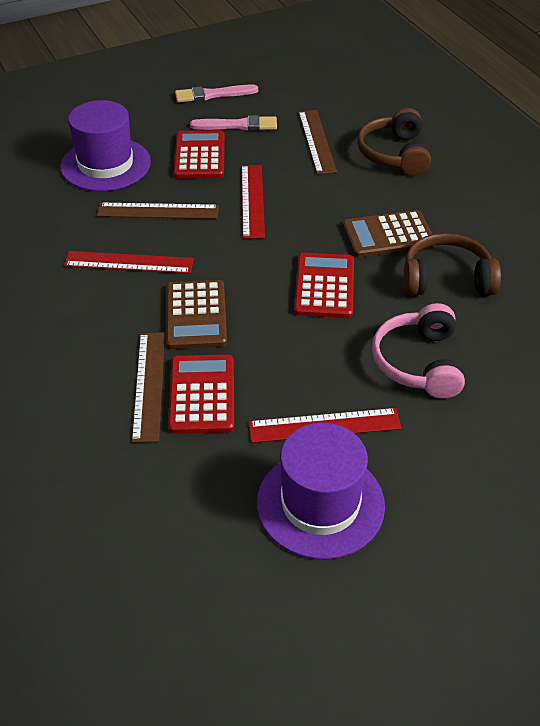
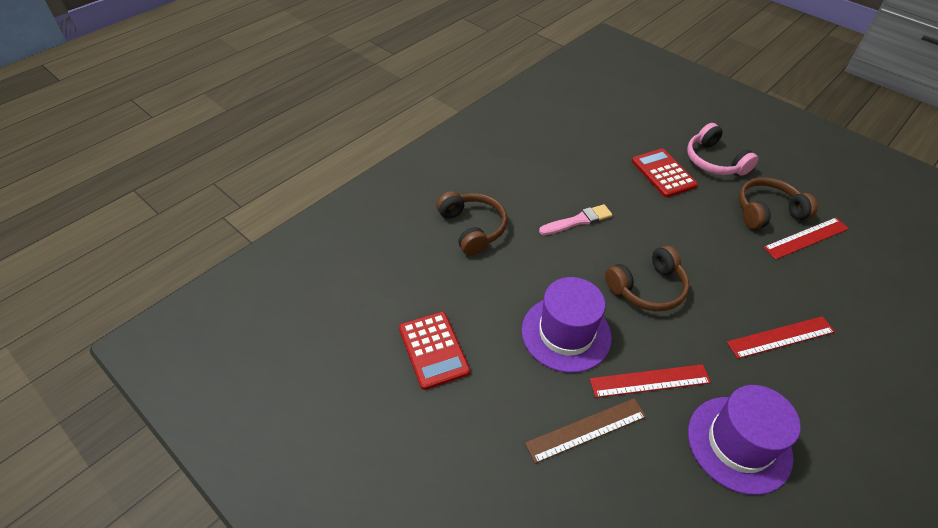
brown calculator: 2 -> 0
brown headphones: 2 -> 3
brown ruler: 3 -> 1
pink brush: 2 -> 1
red calculator: 3 -> 2

